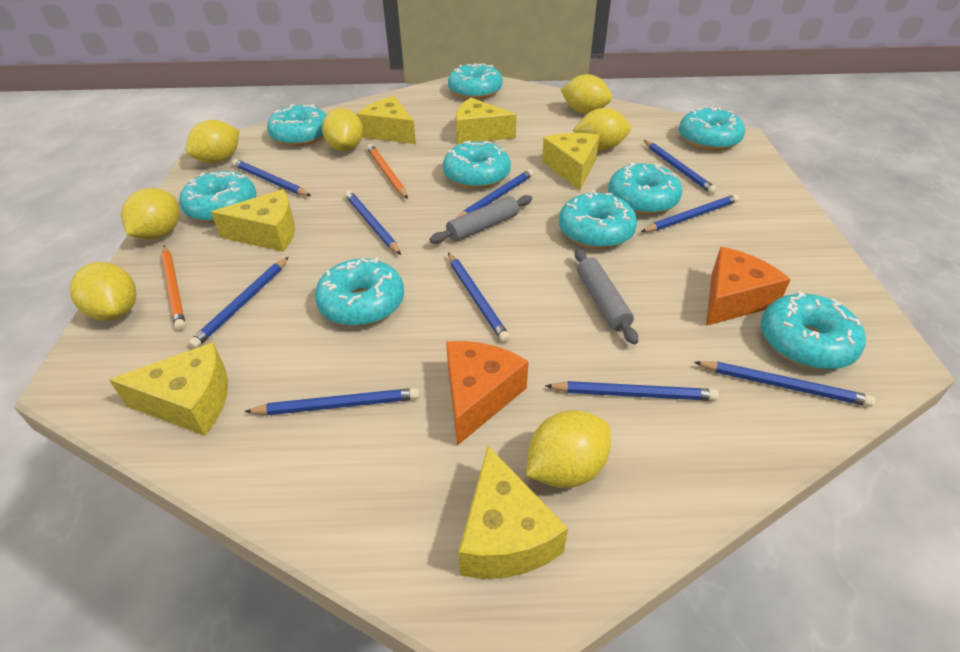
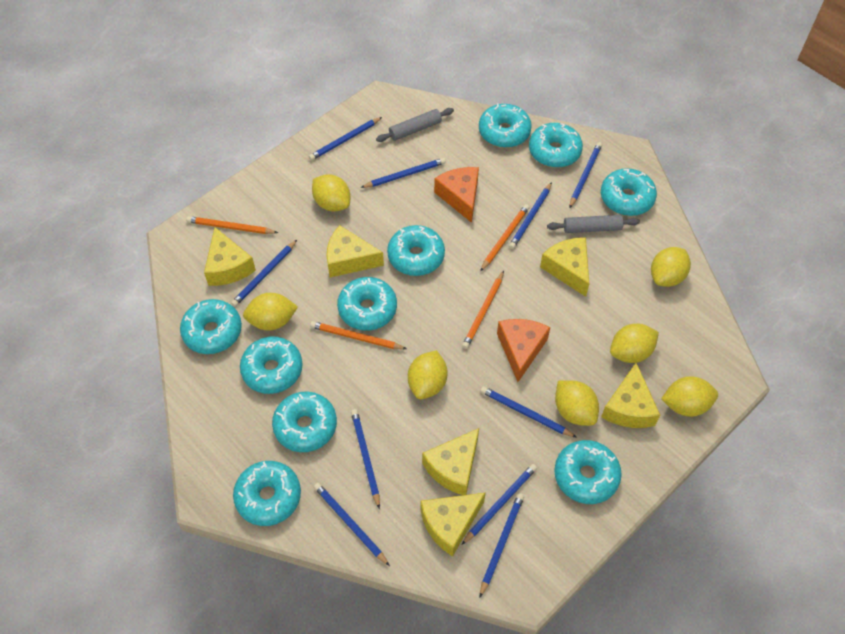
orange pencil: 2 -> 4
turquoise donut: 9 -> 10

